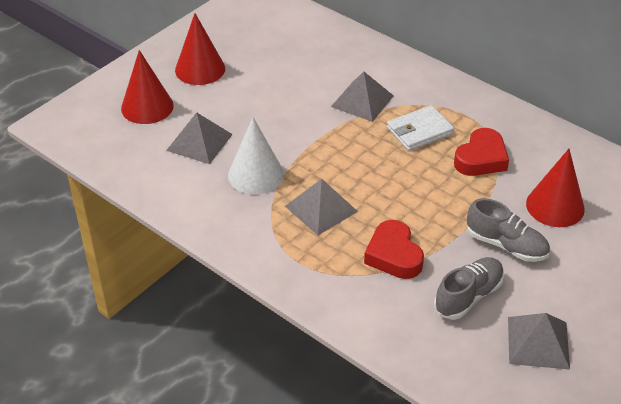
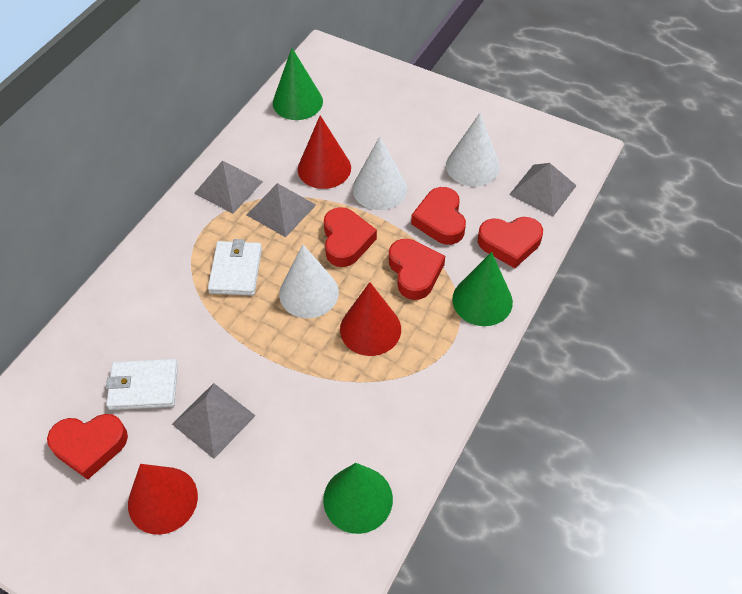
green cone: 0 -> 3
grey shoe: 2 -> 0
red heart: 2 -> 5
white cone: 1 -> 3
white wallet: 1 -> 2

